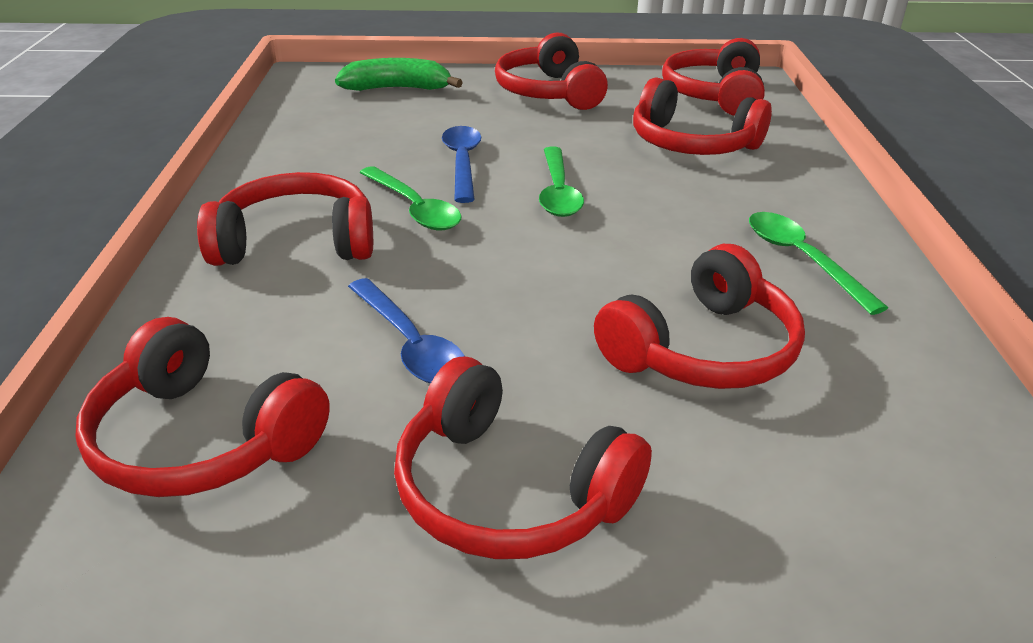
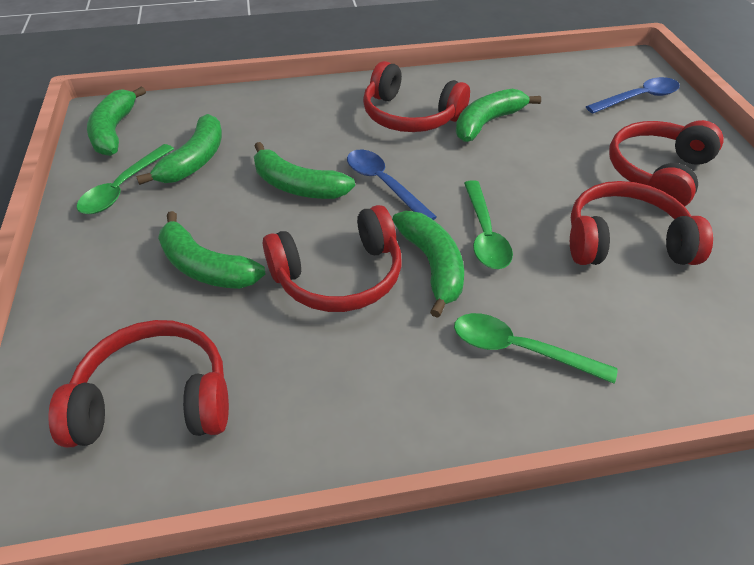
green banana: 1 -> 6
red headphones: 7 -> 5

